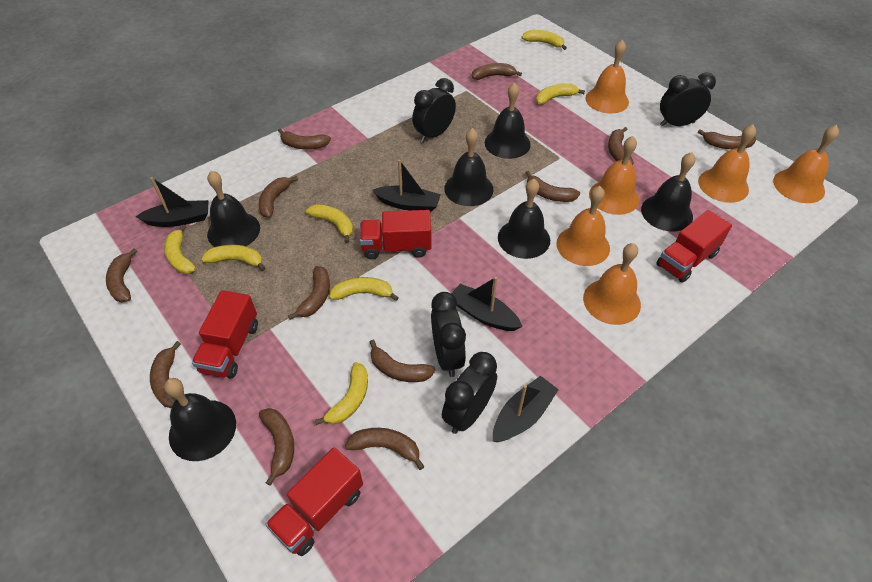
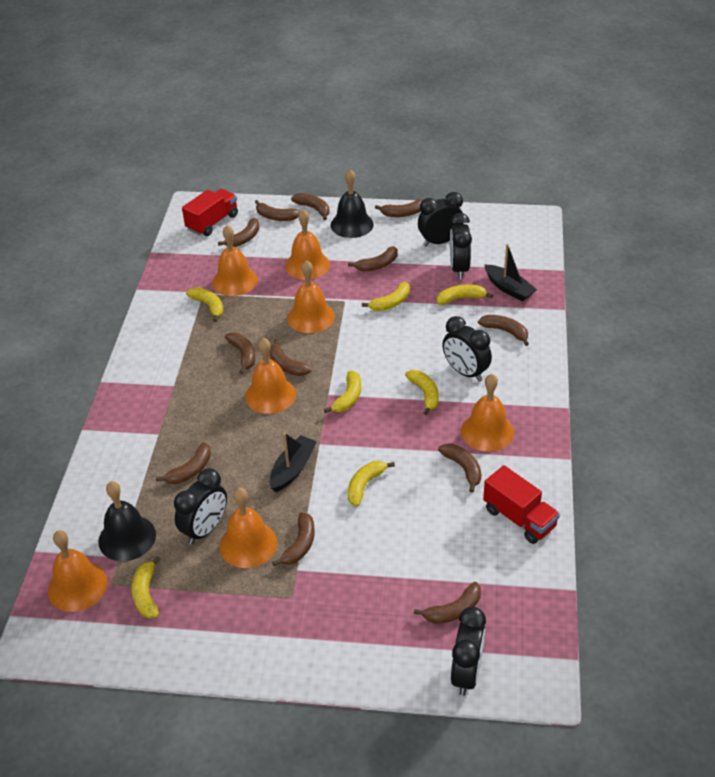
black bell: 6 -> 2
black boat: 4 -> 2
black clock: 4 -> 5
orange bell: 6 -> 7
red truck: 4 -> 2

